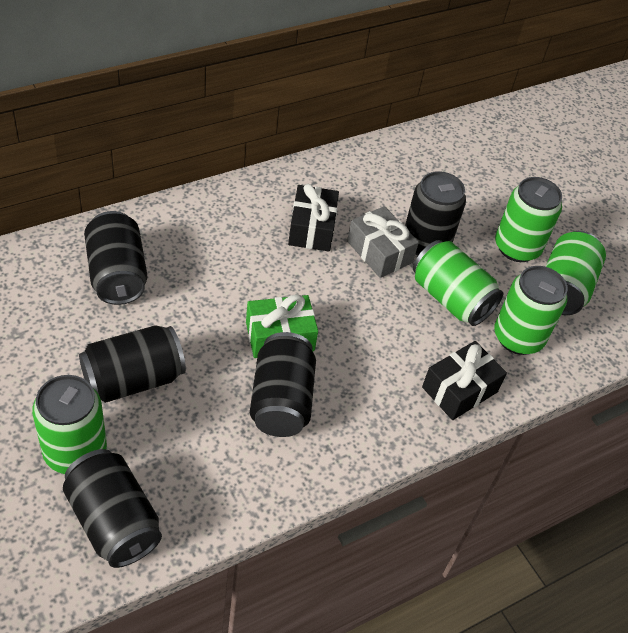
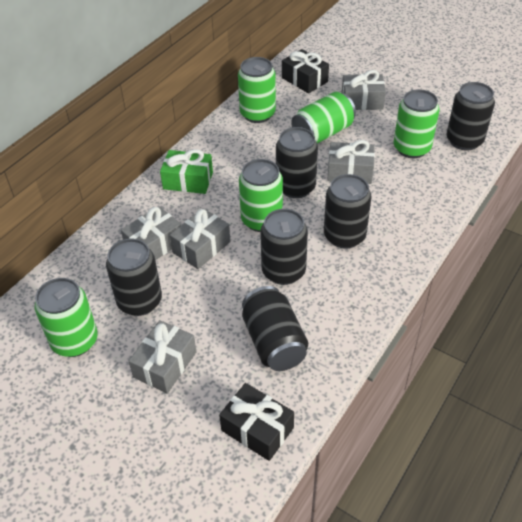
black can: 5 -> 6
grey gift: 1 -> 5

